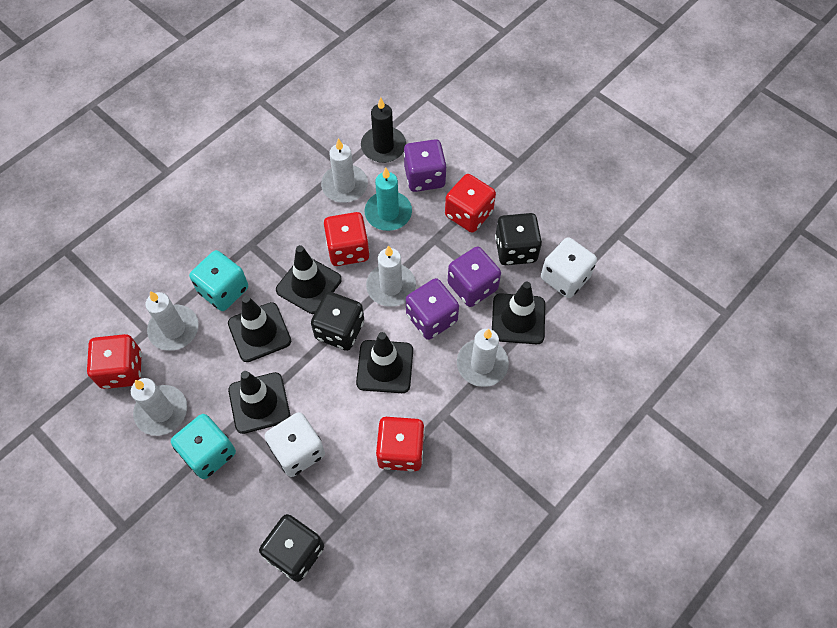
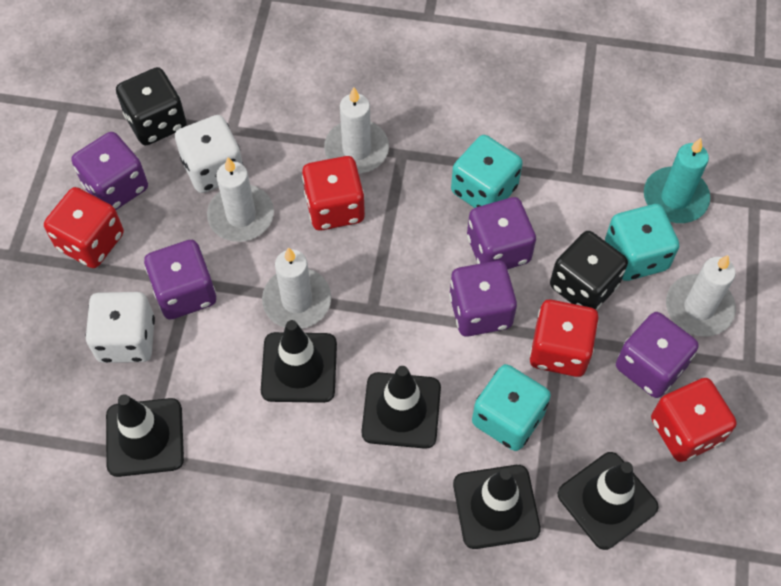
black candle: 1 -> 0
black dice: 3 -> 2
purple dice: 3 -> 5
turquoise dice: 2 -> 3
white candle: 5 -> 4

